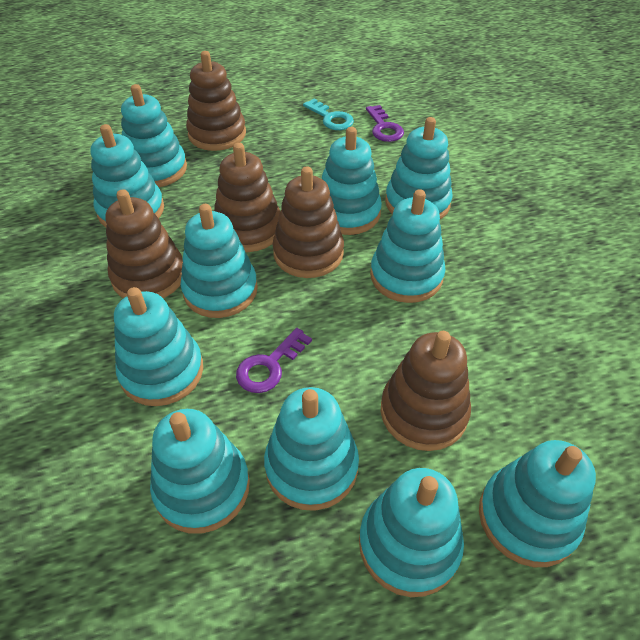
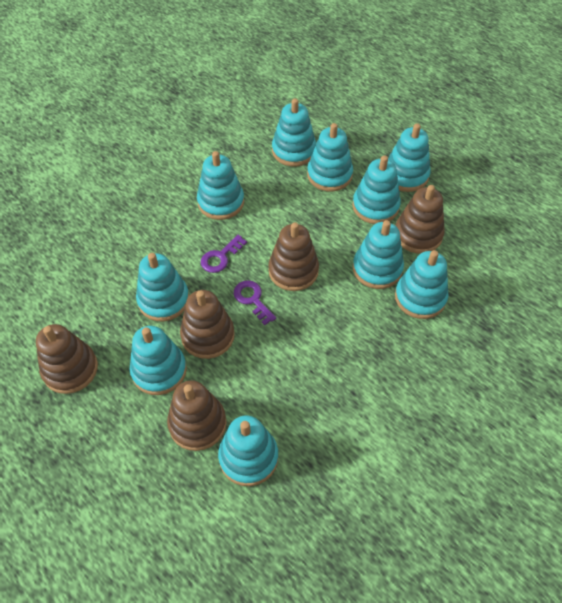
turquoise key: 1 -> 0
turquoise stacking toy: 11 -> 10

